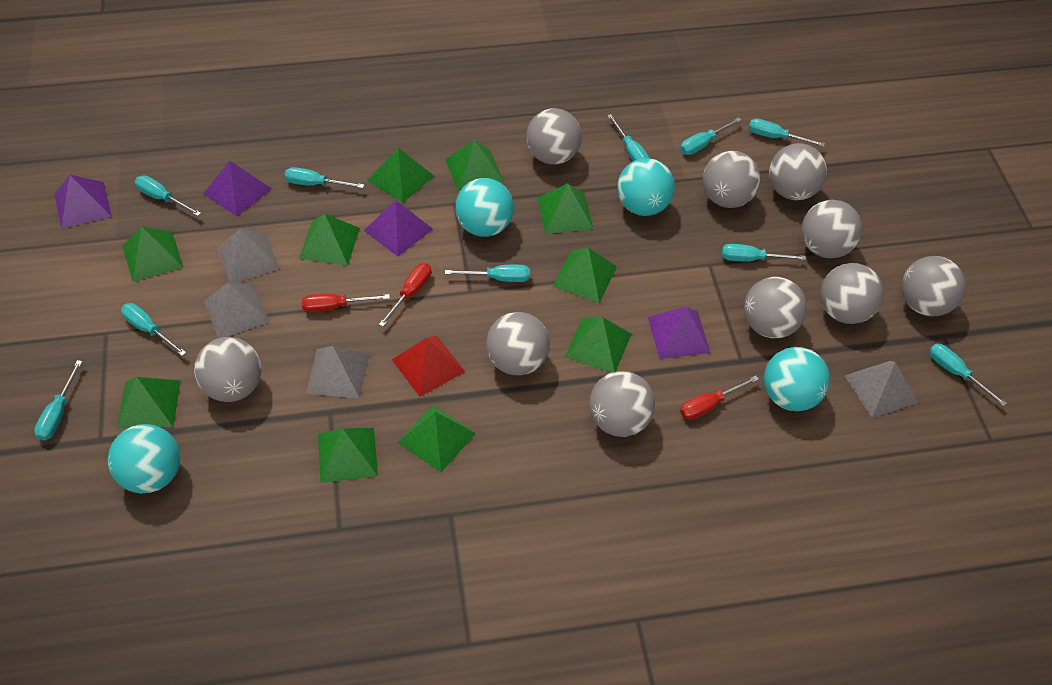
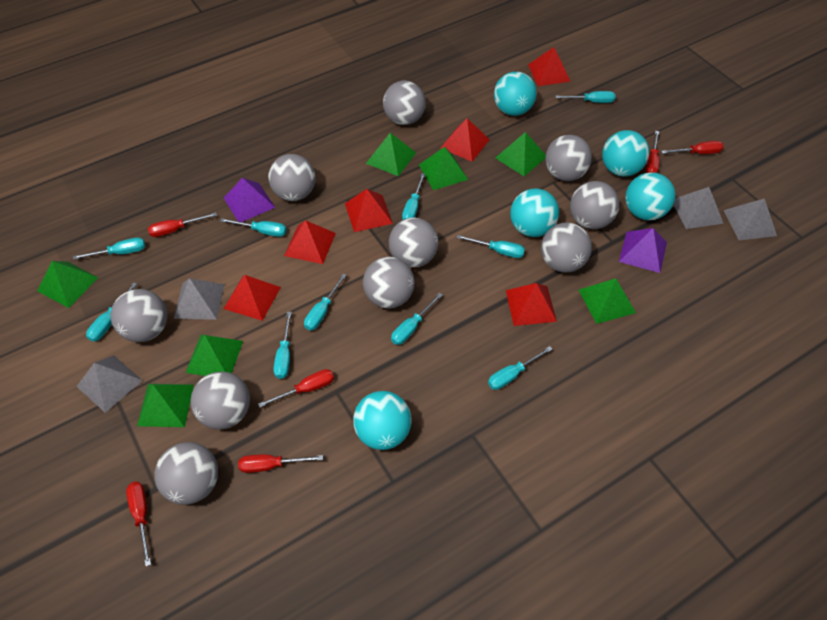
green pyramid: 10 -> 7
purple pyramid: 4 -> 2
red pyramid: 1 -> 6
red screwdriver: 3 -> 6
turquoise ball: 4 -> 5

